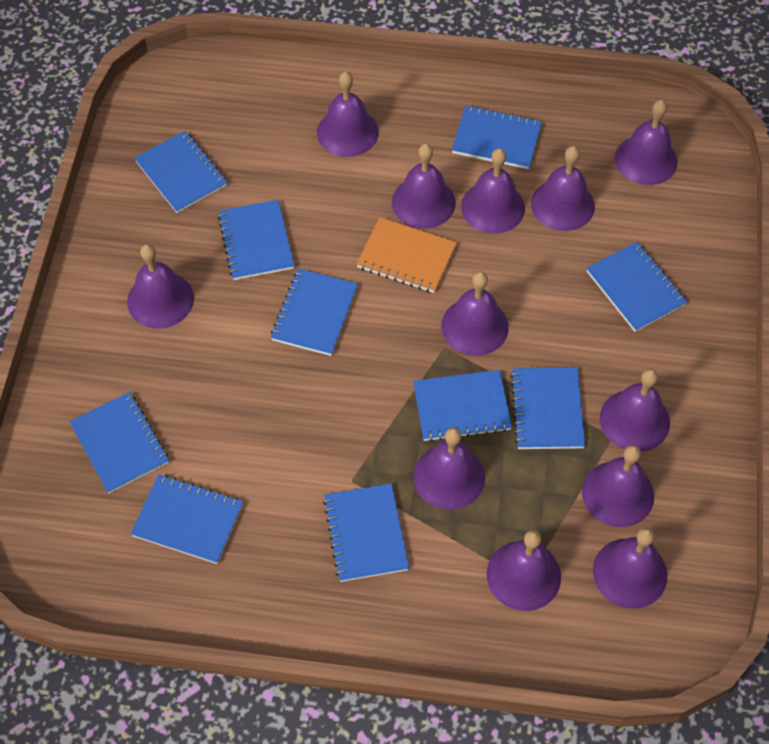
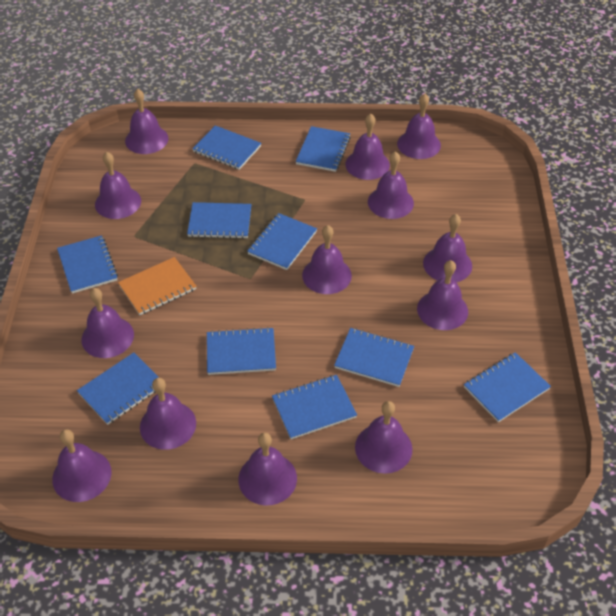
purple bell: 12 -> 13

